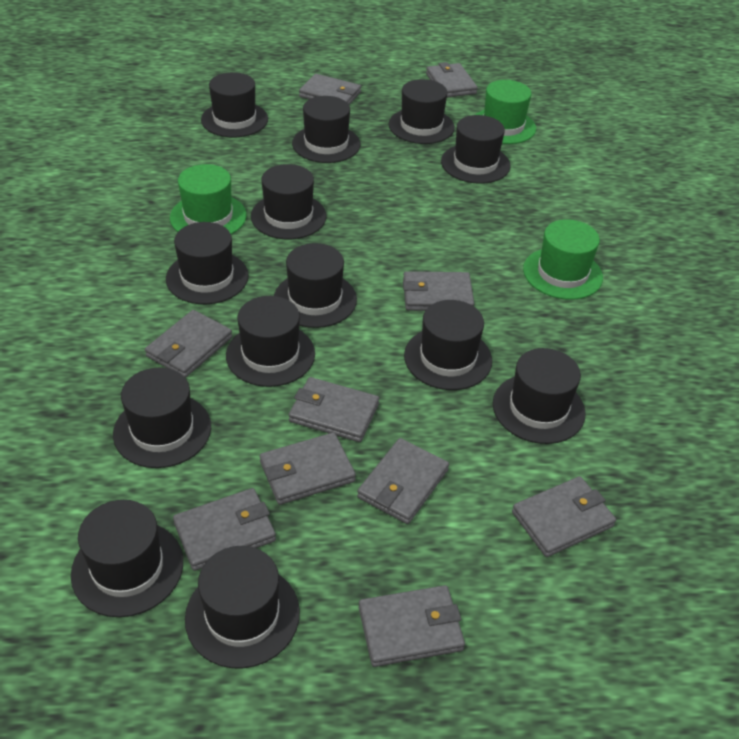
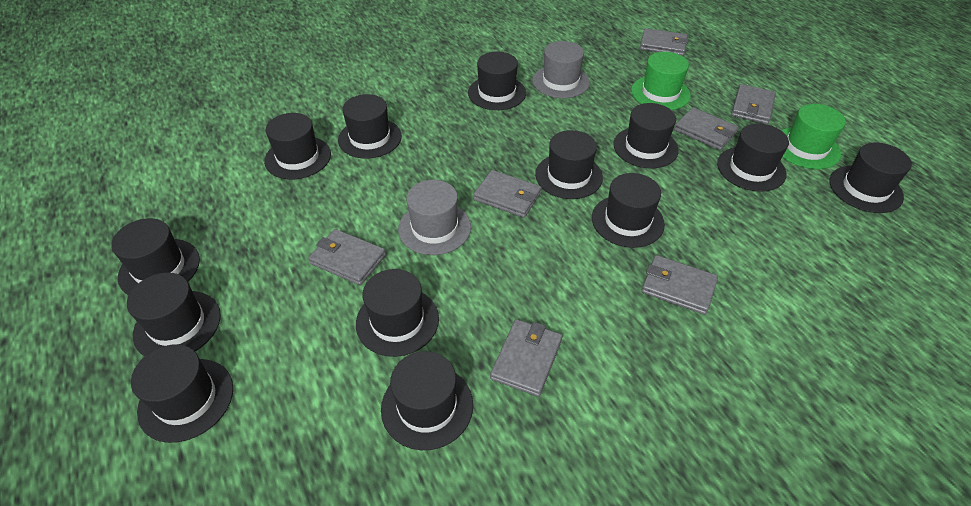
green hat: 3 -> 2
grey hat: 0 -> 2
grey wallet: 10 -> 7

